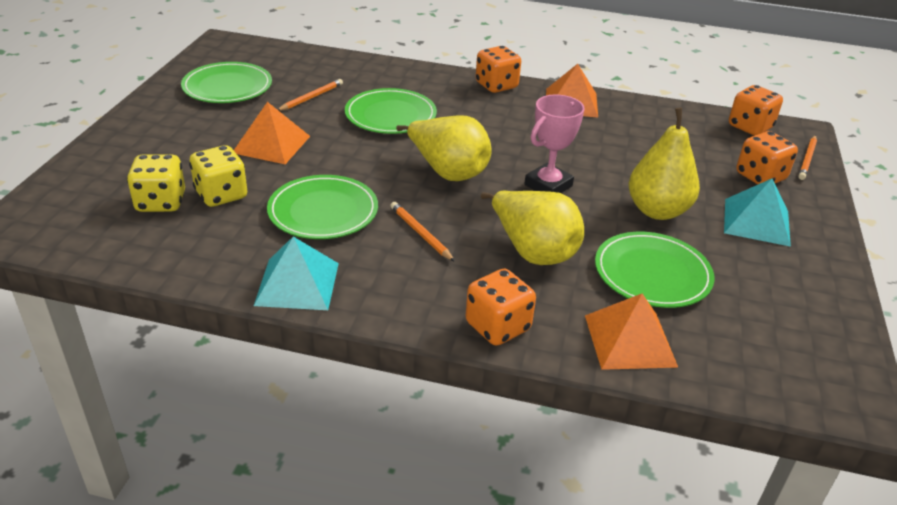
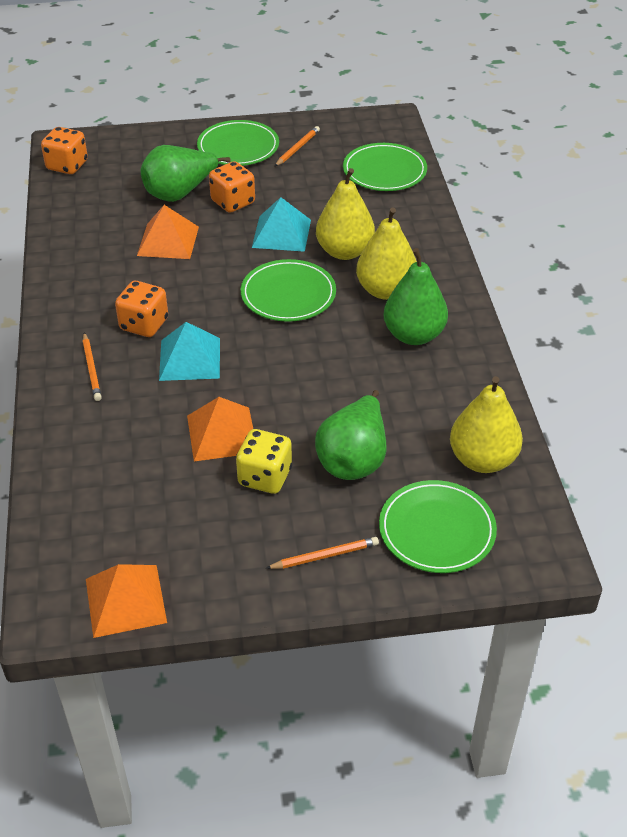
green pear: 0 -> 3
orange dice: 4 -> 3
pink trophy: 1 -> 0
yellow dice: 2 -> 1

